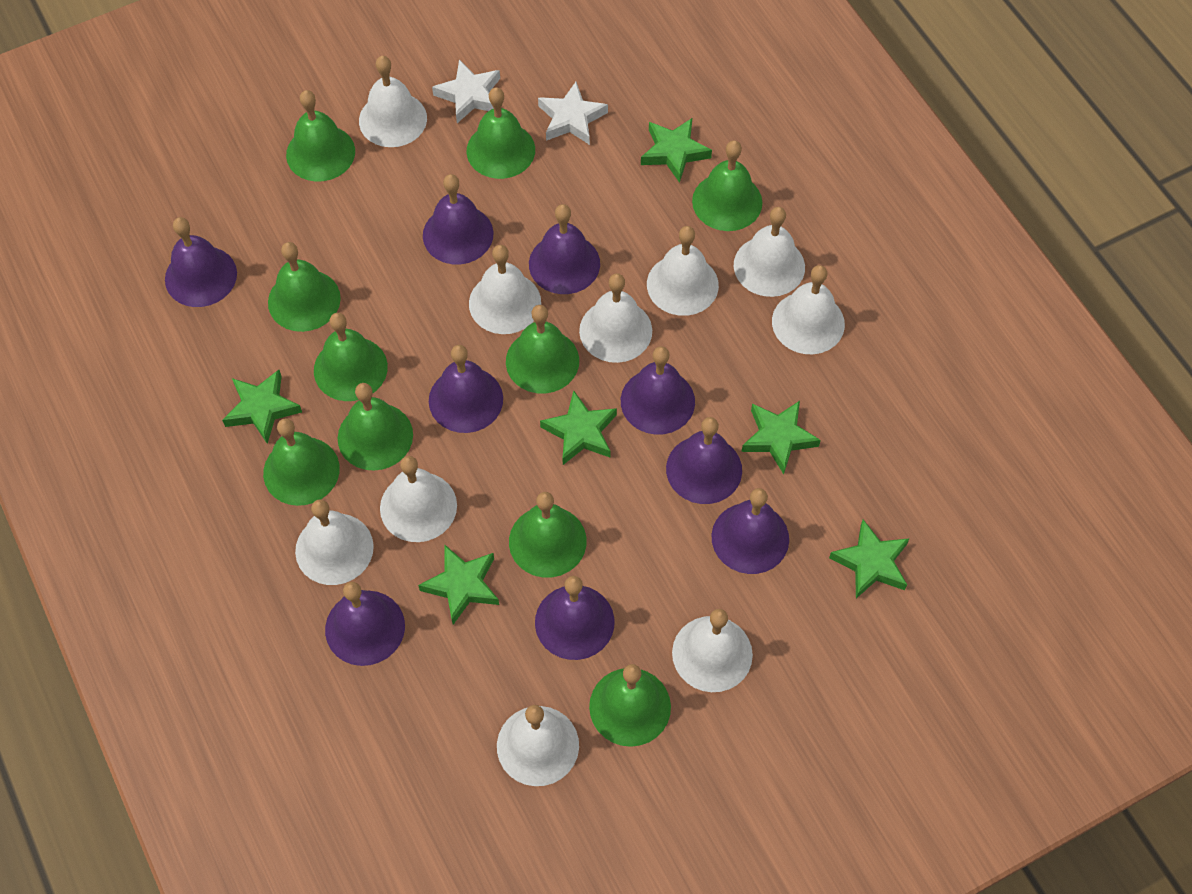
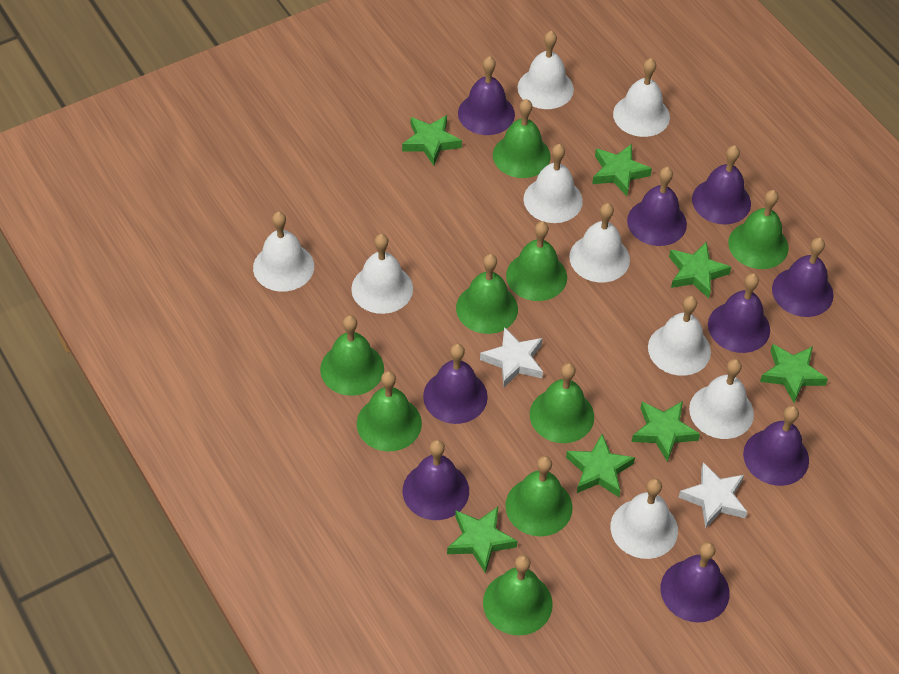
green bell: 10 -> 9
green star: 6 -> 7
white bell: 10 -> 9

